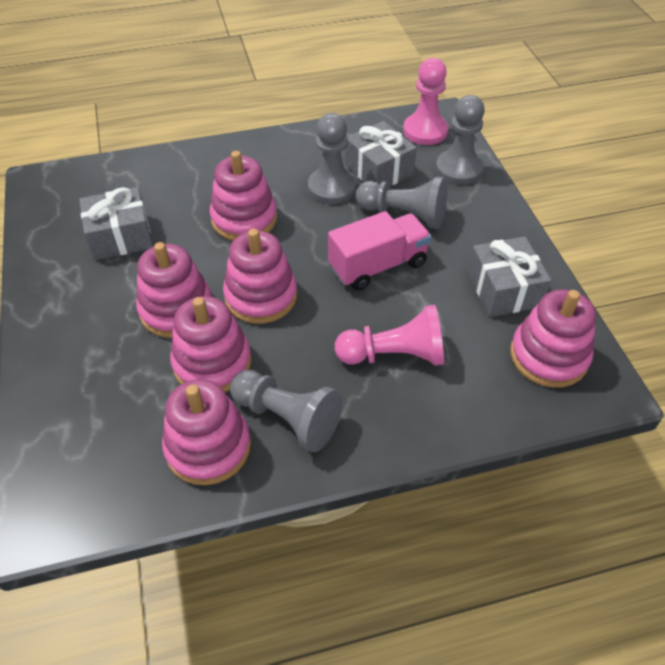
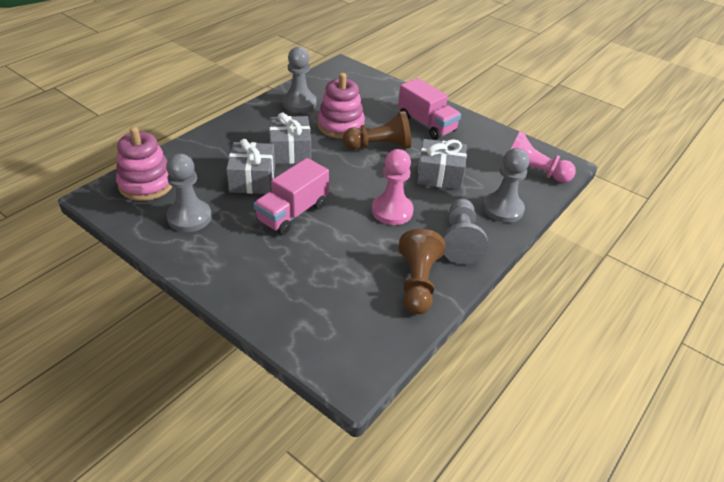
brown pawn: 0 -> 2
pink stacking toy: 6 -> 2
pink truck: 1 -> 2

